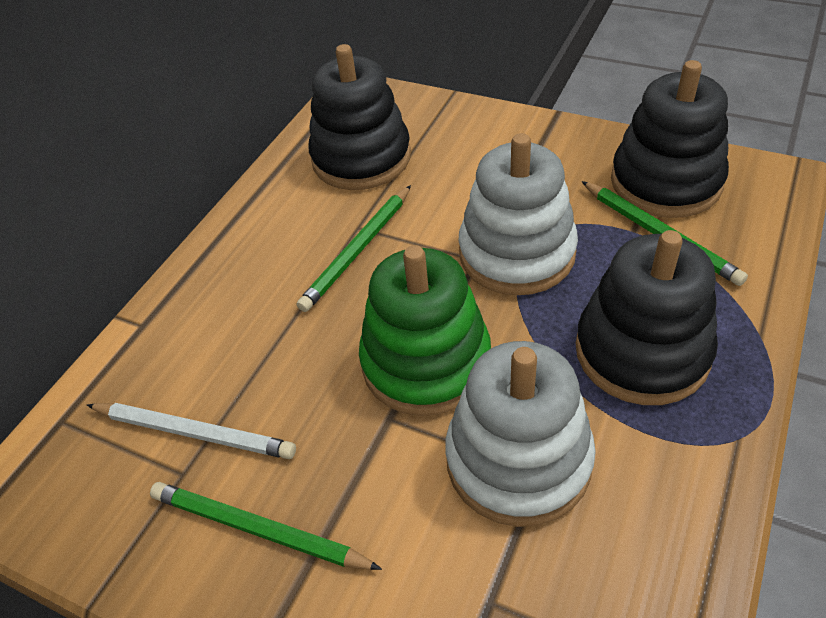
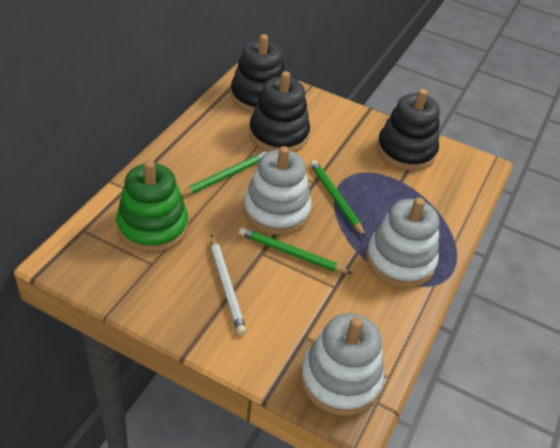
white stacking toy: 2 -> 3

